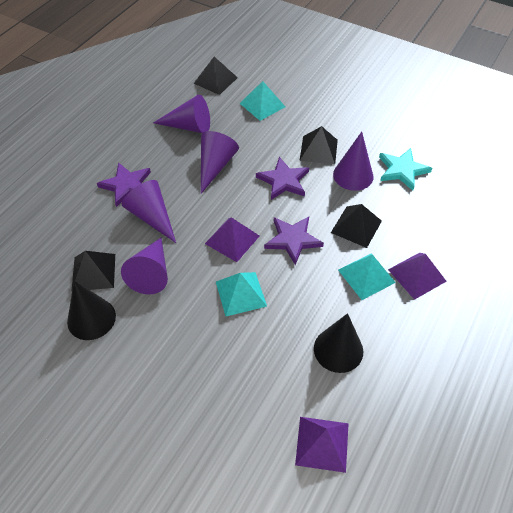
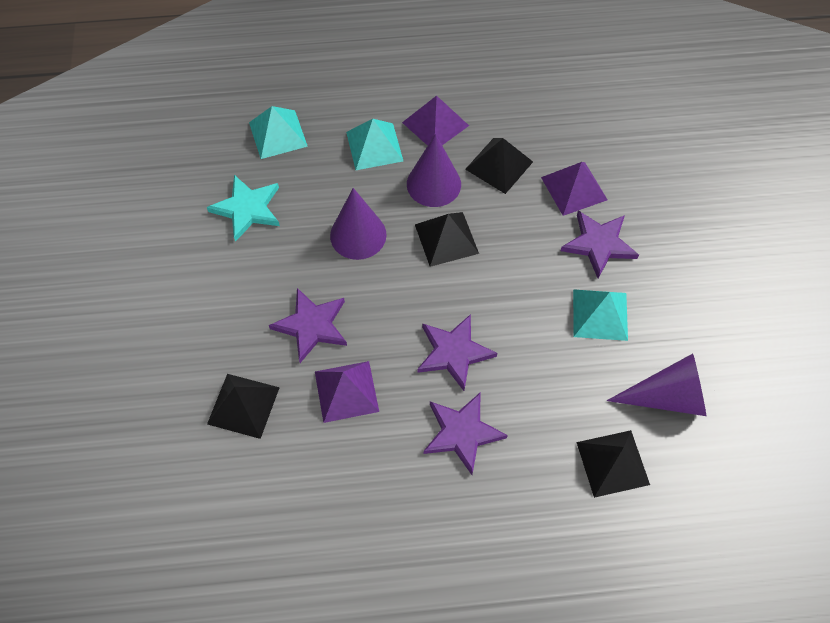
black cone: 2 -> 0
purple cone: 5 -> 3
purple star: 3 -> 4

